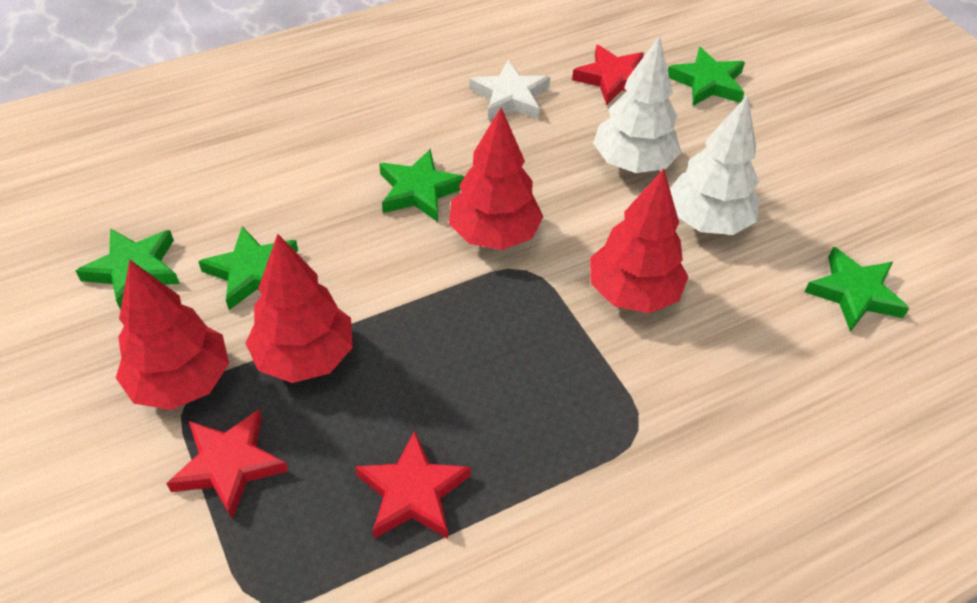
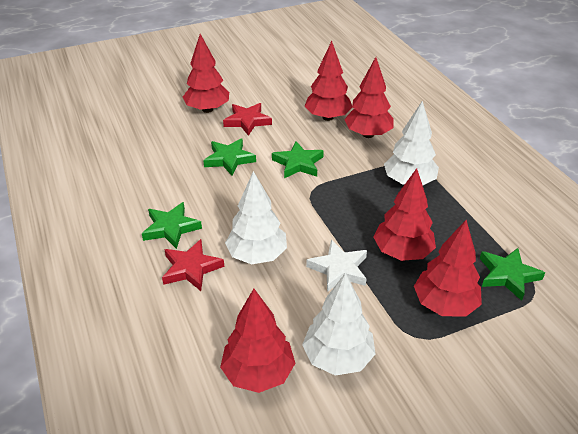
green star: 5 -> 4
red star: 3 -> 2
red tree: 4 -> 6
white tree: 2 -> 3

